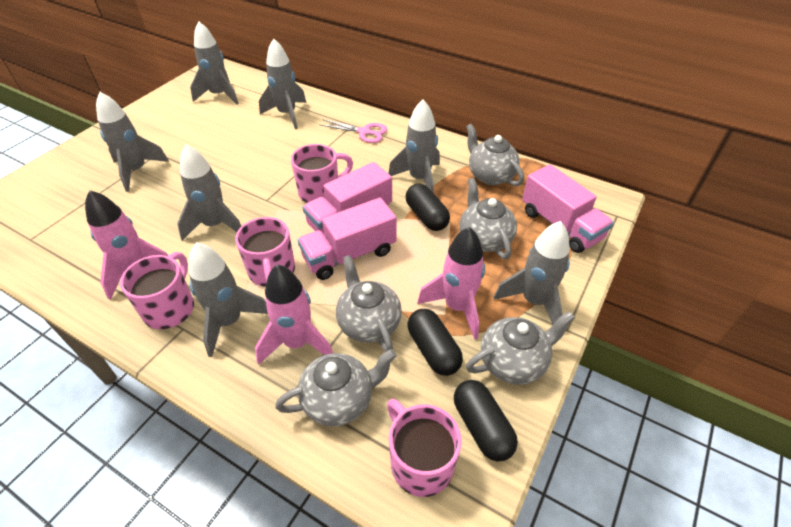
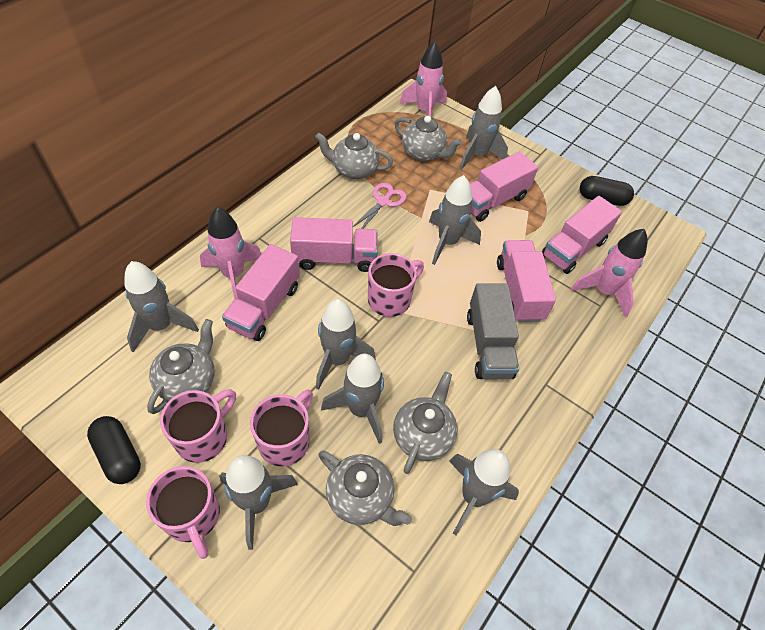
black capsule: 3 -> 2
grey truck: 0 -> 1
pink truck: 3 -> 5

